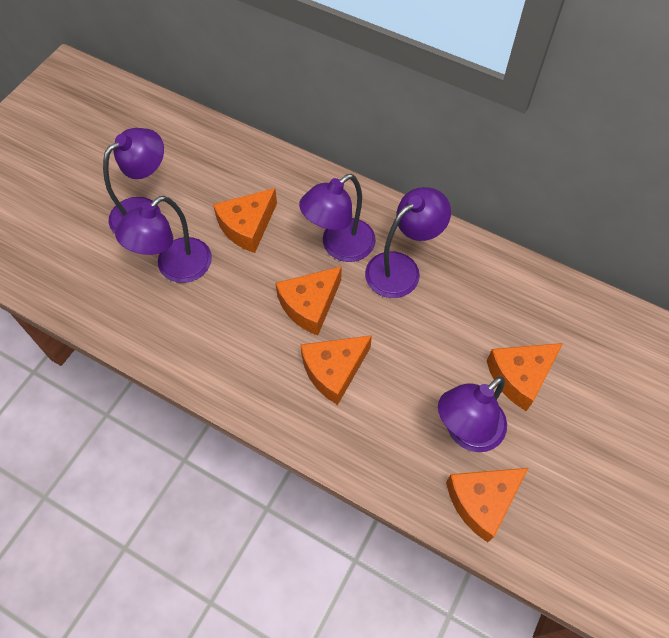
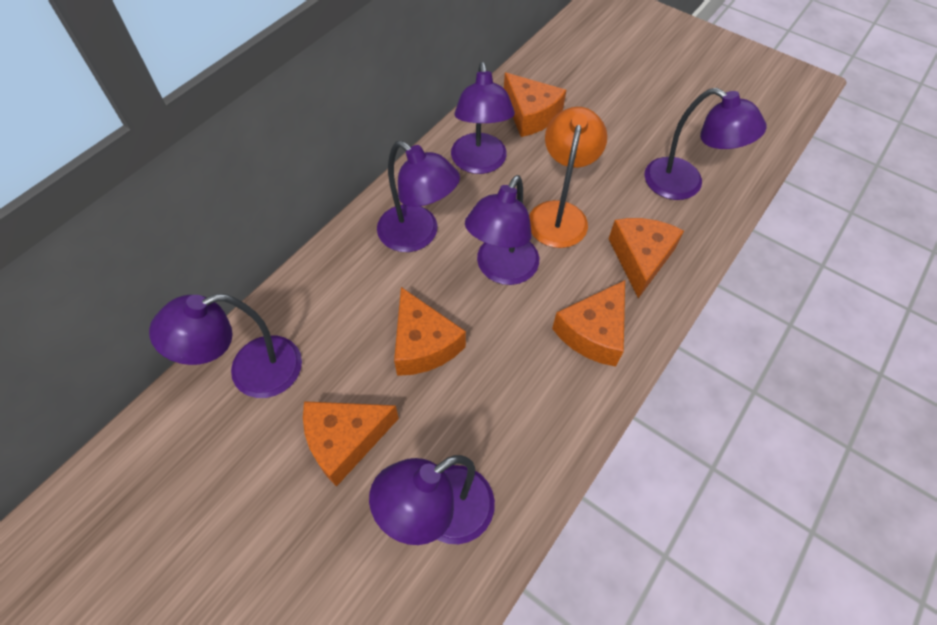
orange lamp: 0 -> 1
purple lamp: 5 -> 6

